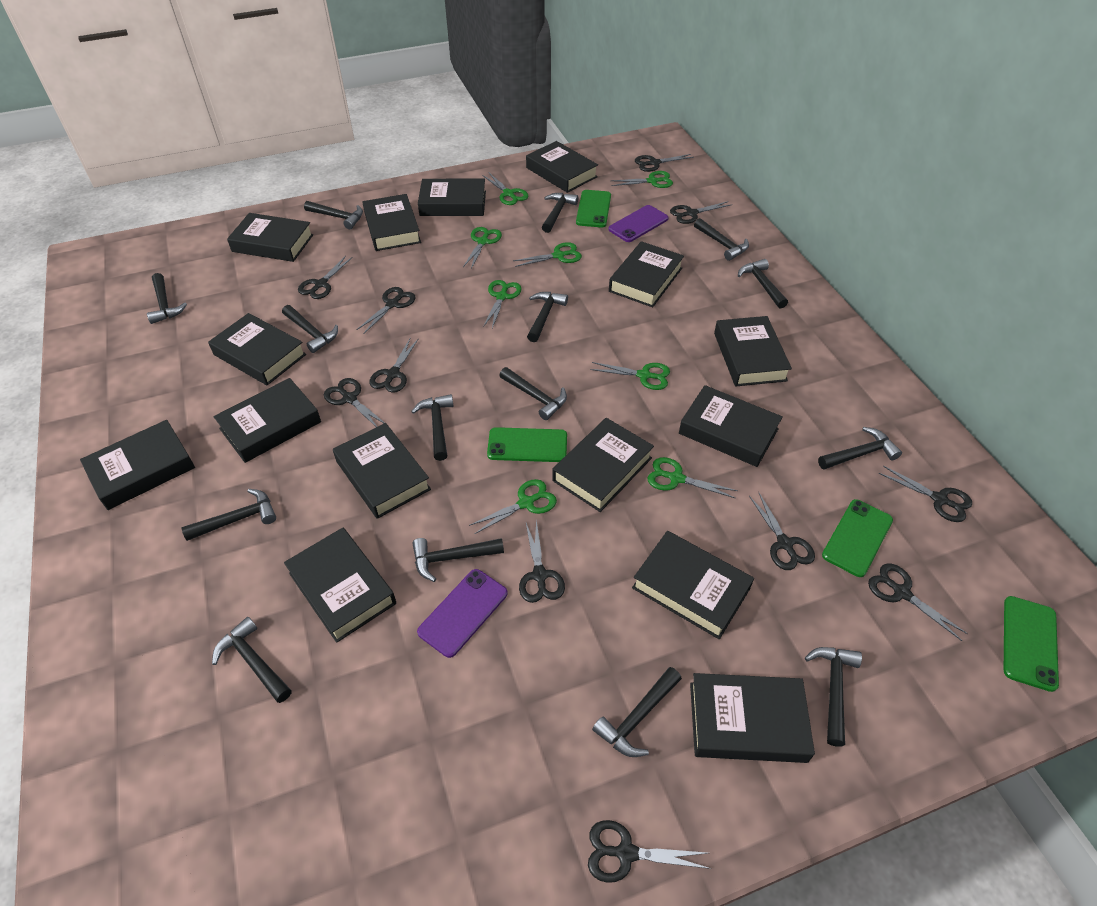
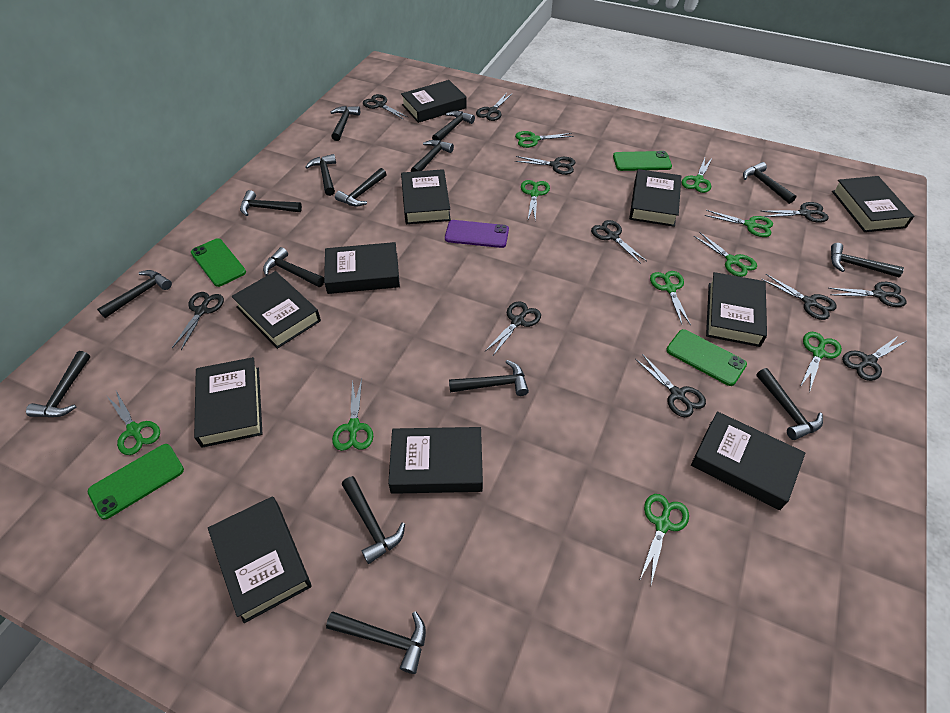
black book: 15 -> 11
green scissors: 8 -> 10
purple phone: 2 -> 1

